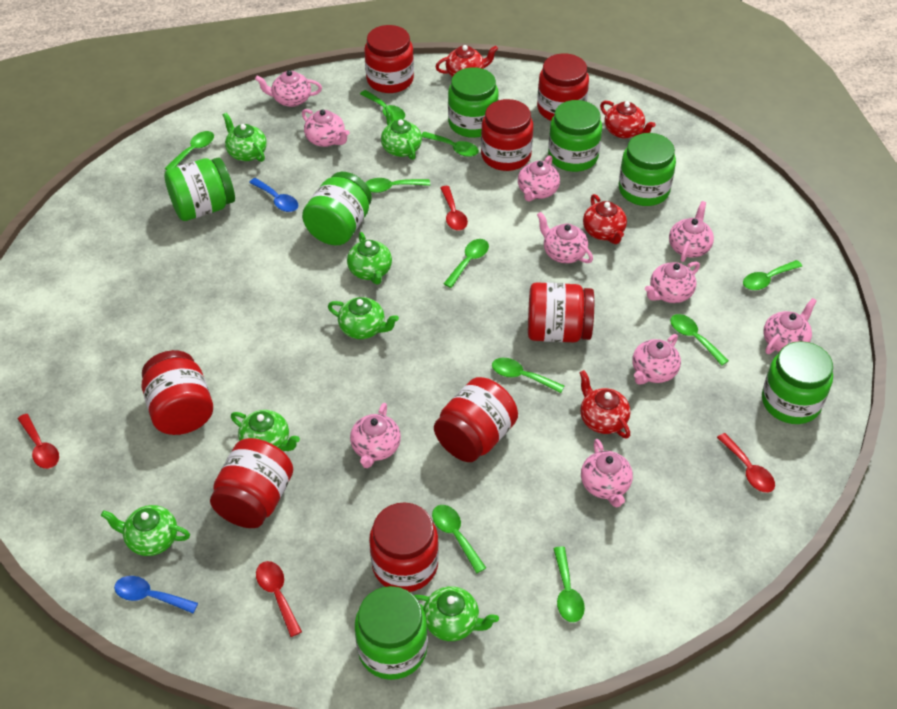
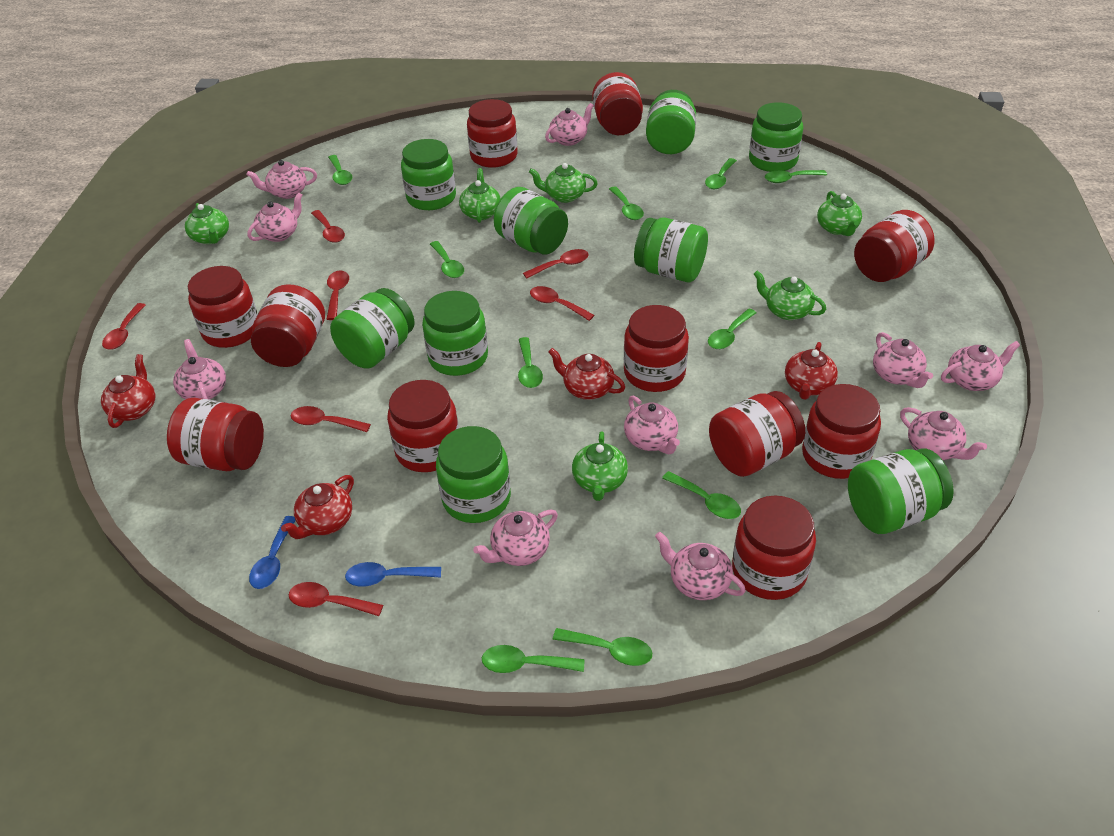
green jar: 7 -> 9
green teapot: 7 -> 6
red jar: 8 -> 11
red spoon: 4 -> 7

